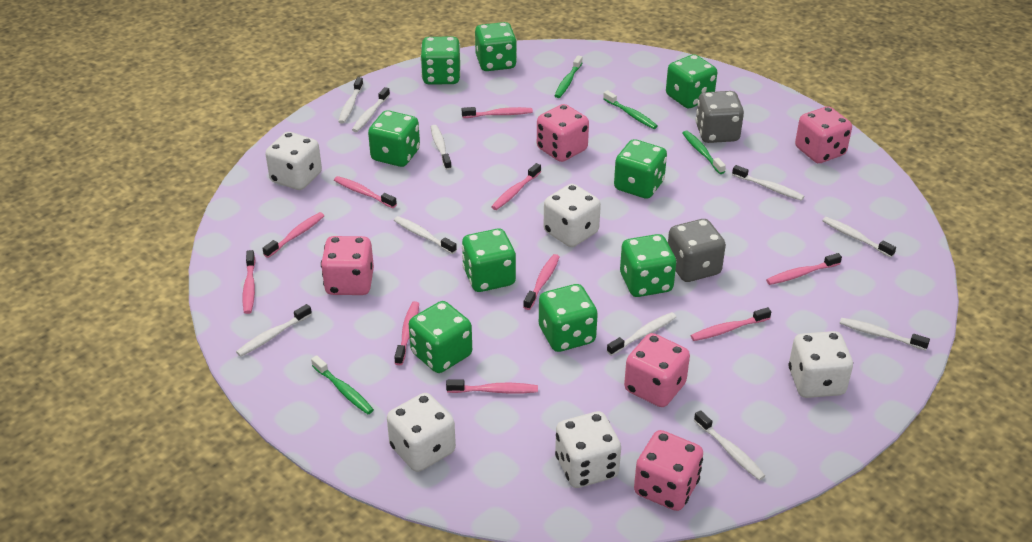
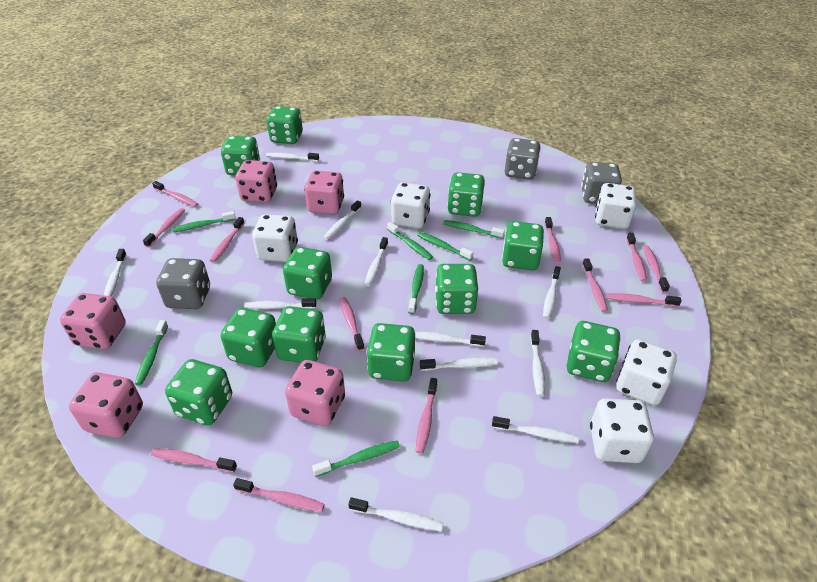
green dice: 9 -> 11
green toothbrush: 4 -> 7
grey dice: 2 -> 3
pink toothbrush: 10 -> 12
white toothbrush: 10 -> 11

